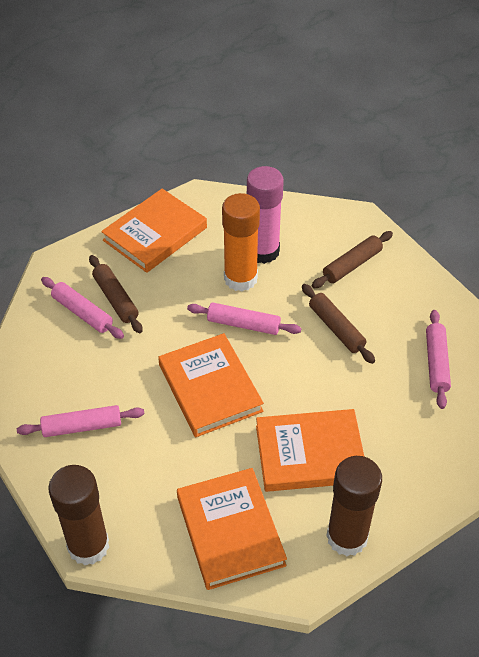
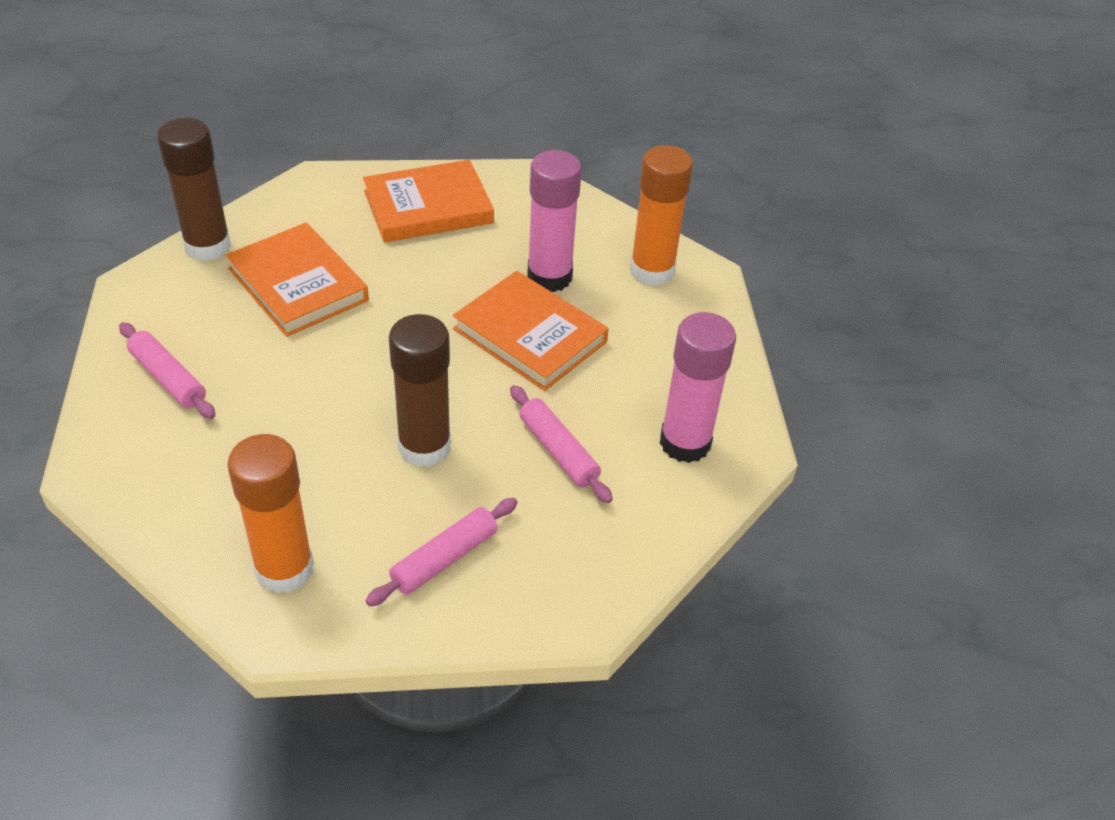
brown rolling pin: 3 -> 0
orange book: 4 -> 3
orange glue stick: 1 -> 2
pink glue stick: 1 -> 2
pink rolling pin: 4 -> 3

